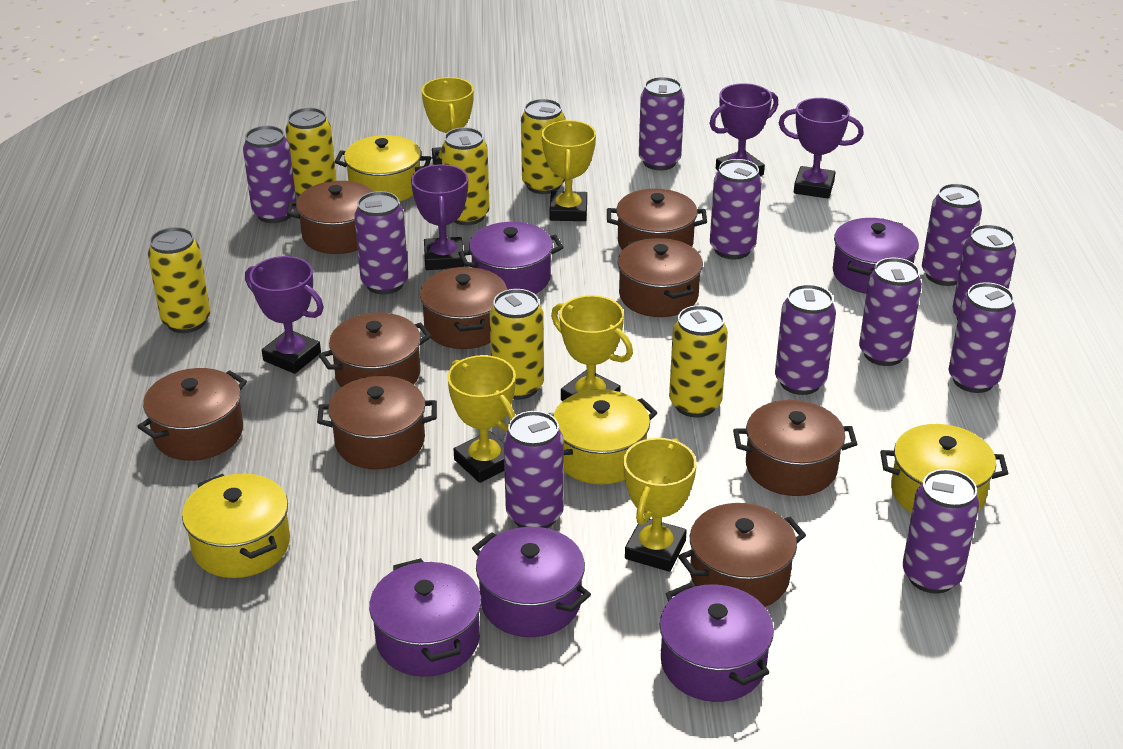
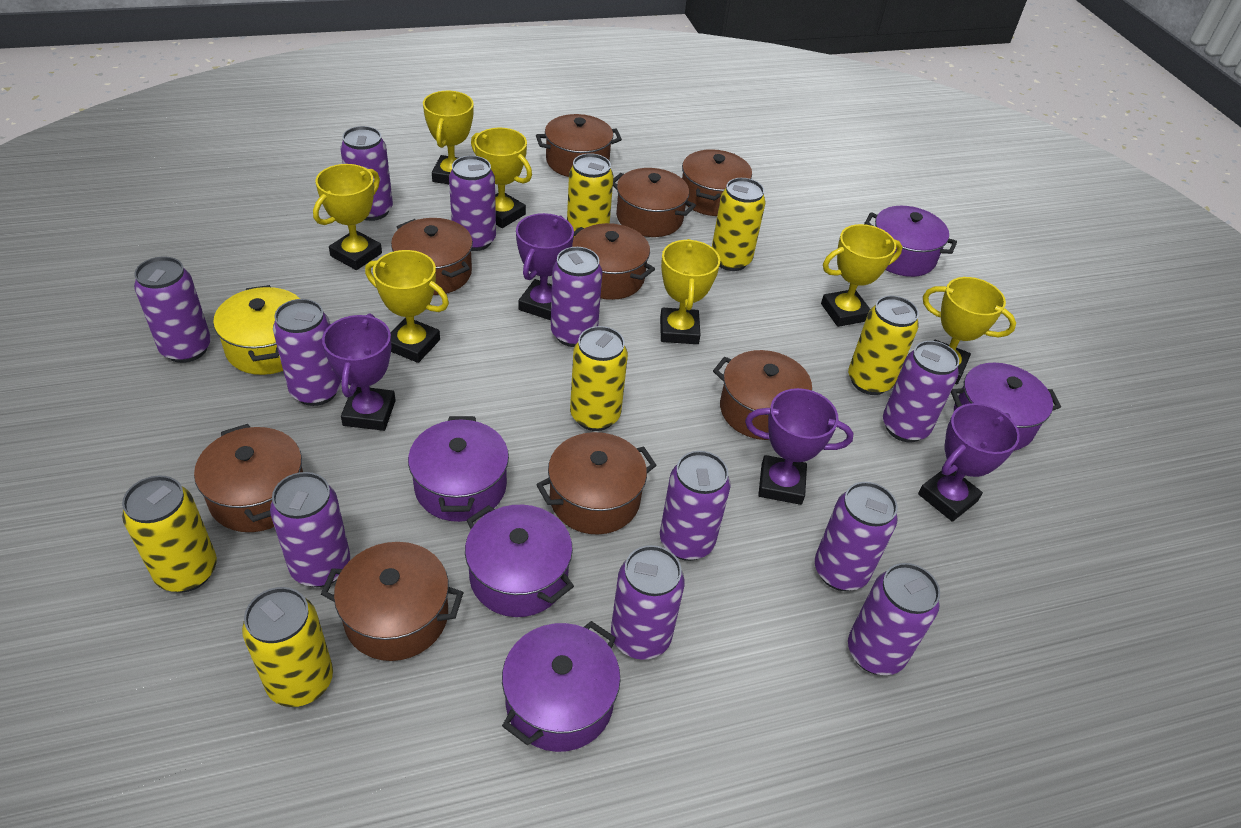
yellow pot: 4 -> 1
yellow trophy: 5 -> 7

